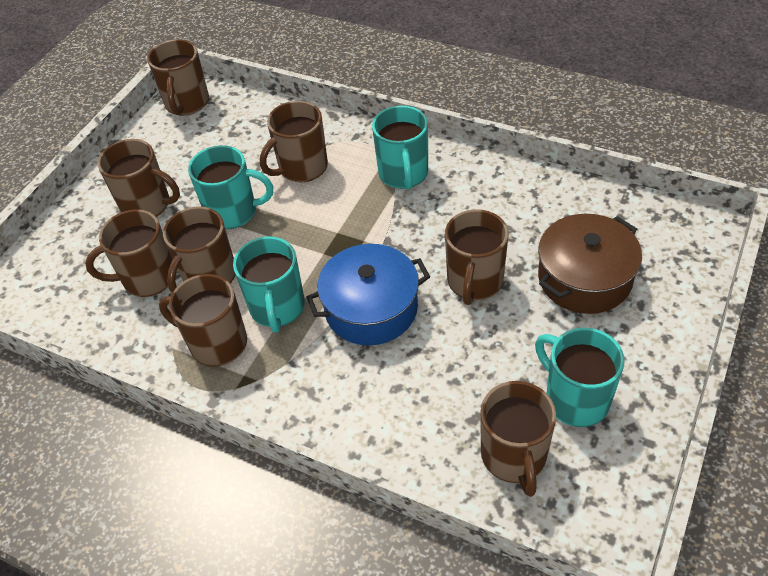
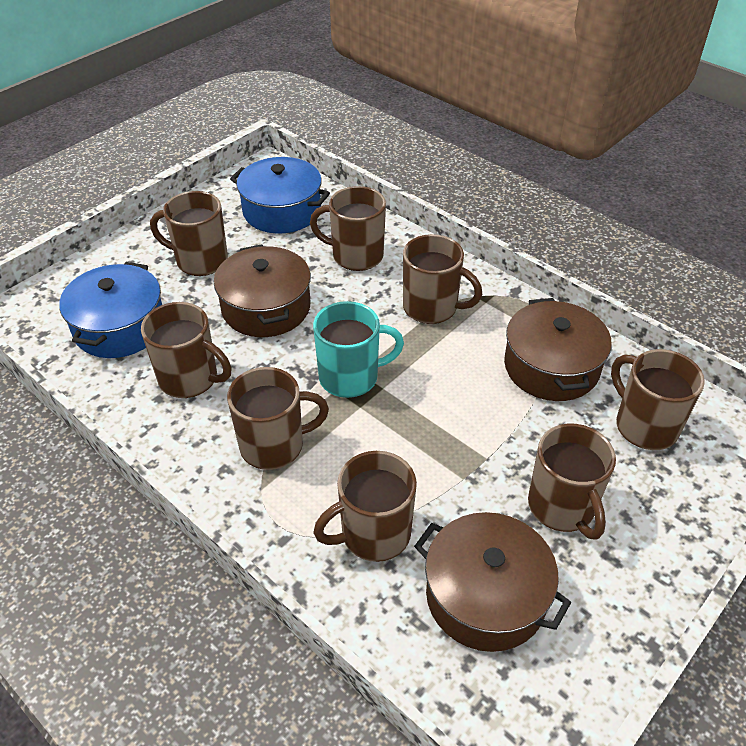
blue pot: 1 -> 2
brown pot: 1 -> 3
turquoise mug: 4 -> 1

